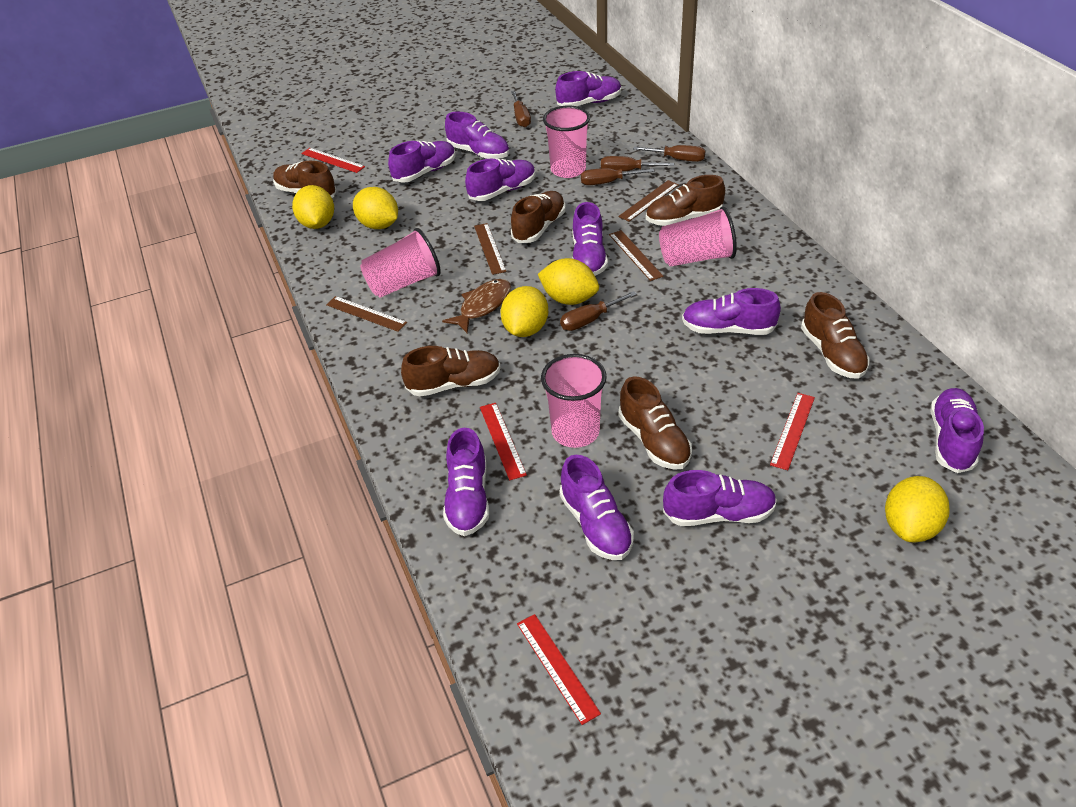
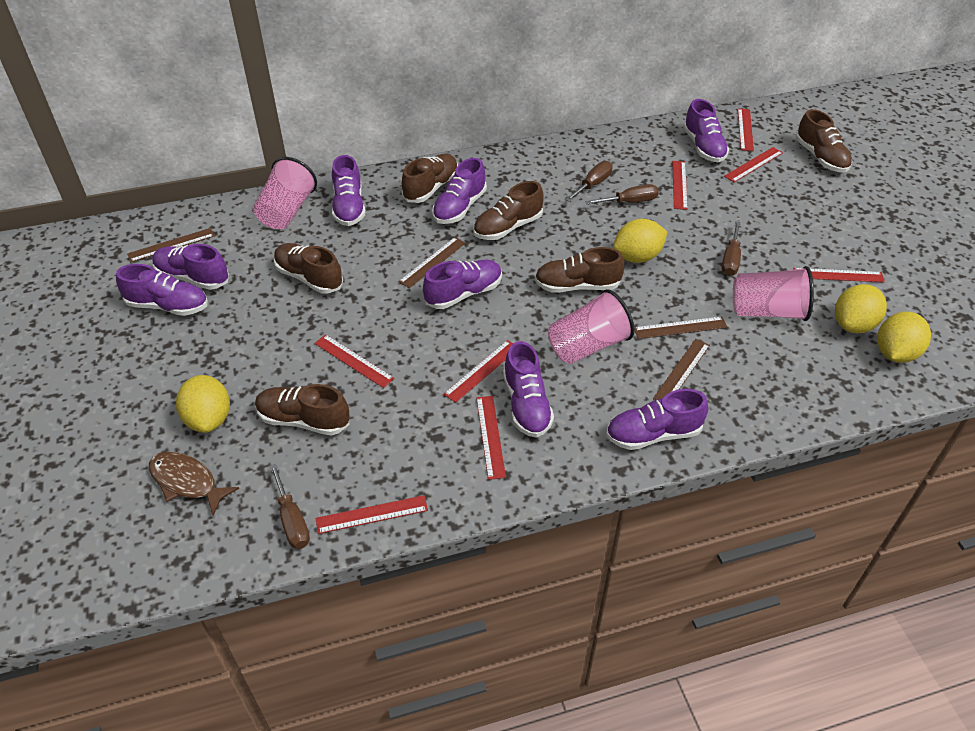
brown screwdriver: 5 -> 4
pink cup: 4 -> 3
purple shoe: 10 -> 8
red ruler: 4 -> 8
yellow lemon: 5 -> 4

